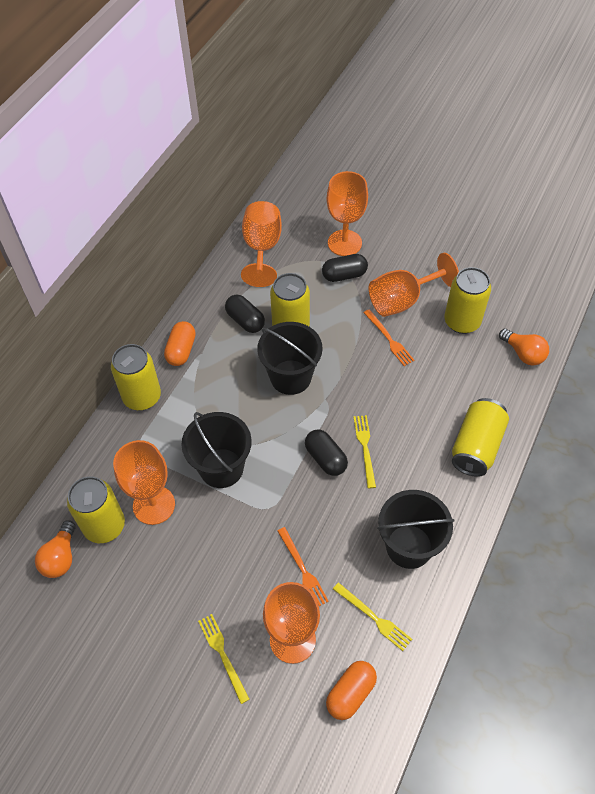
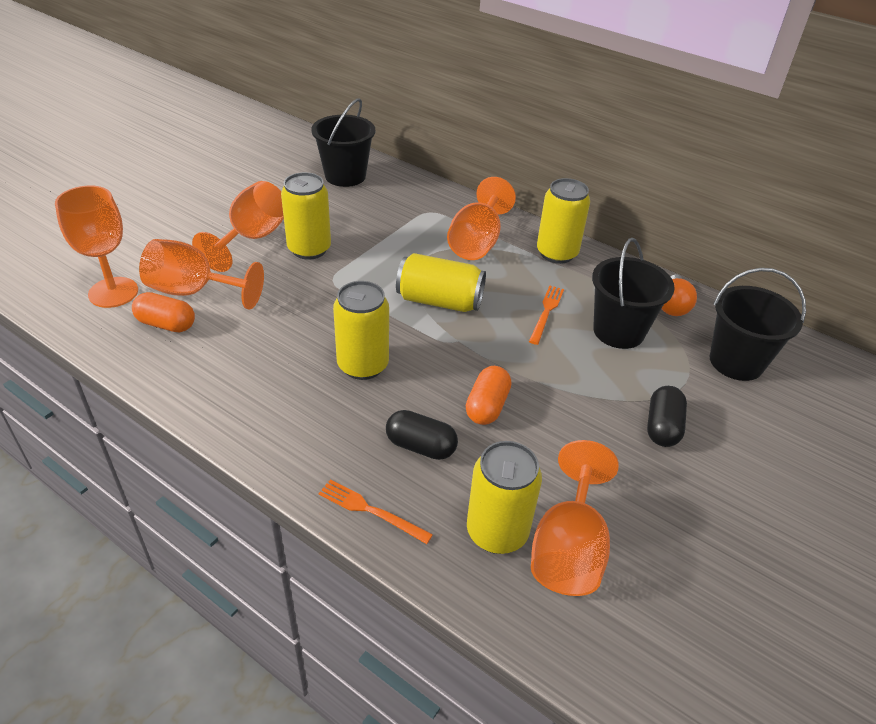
black capsule: 3 -> 2
orange light bulb: 2 -> 1
yellow fork: 3 -> 0

